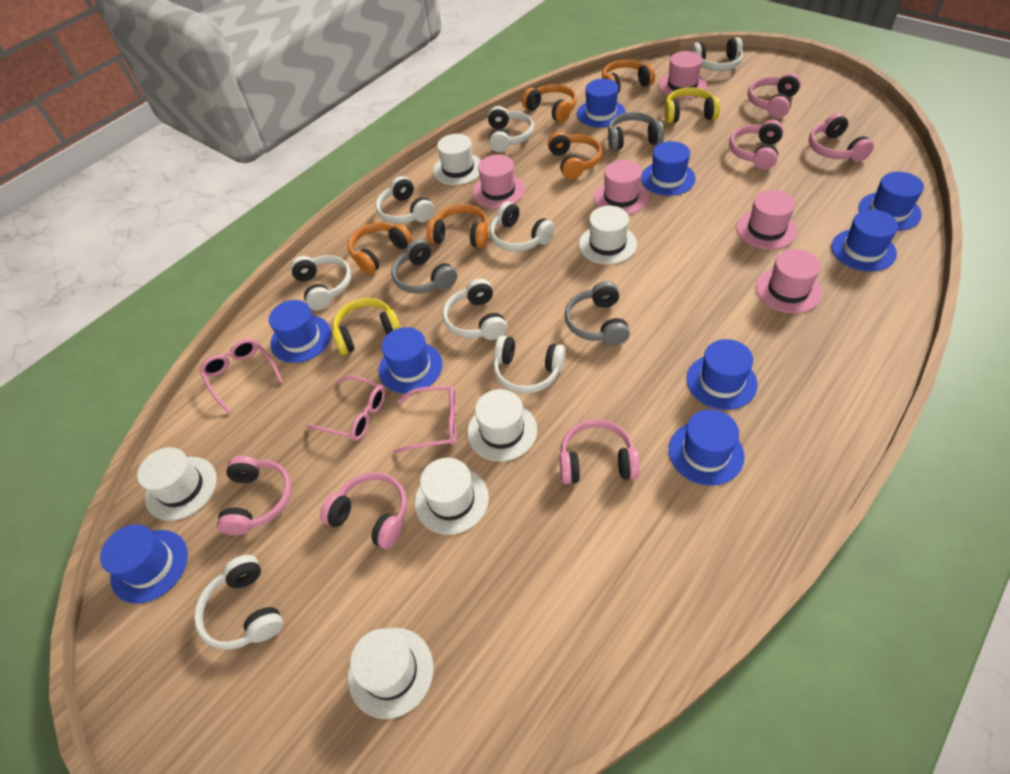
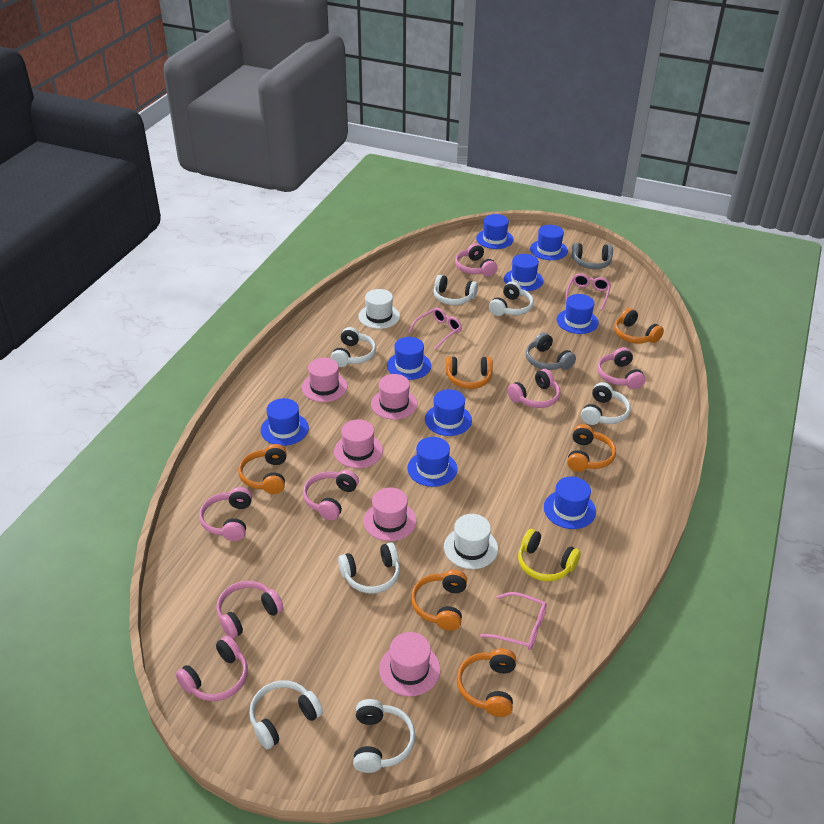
grey headphones: 3 -> 2
orange headphones: 5 -> 6
pink headphones: 6 -> 7
white hat: 6 -> 2
white headphones: 8 -> 7
yellow headphones: 2 -> 1

